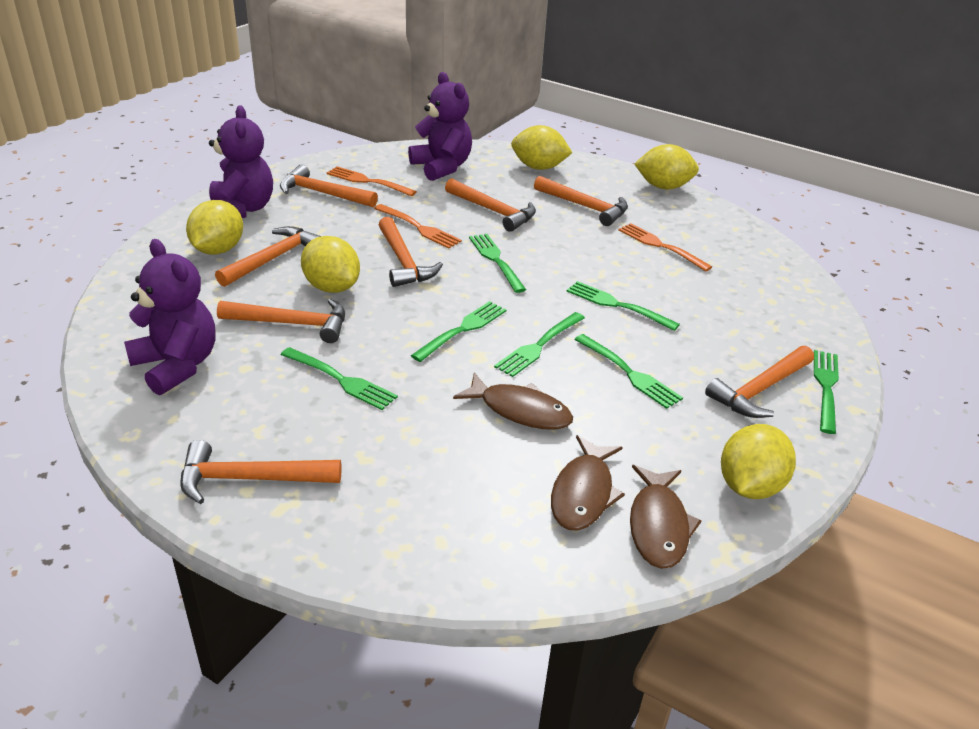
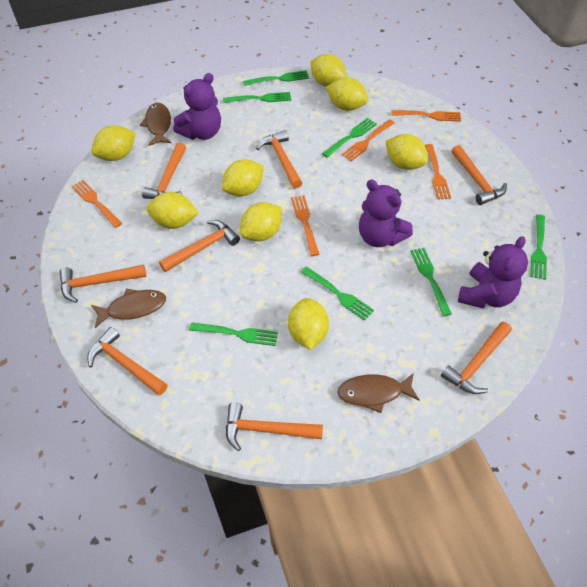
orange fork: 3 -> 5
yellow lemon: 5 -> 8

